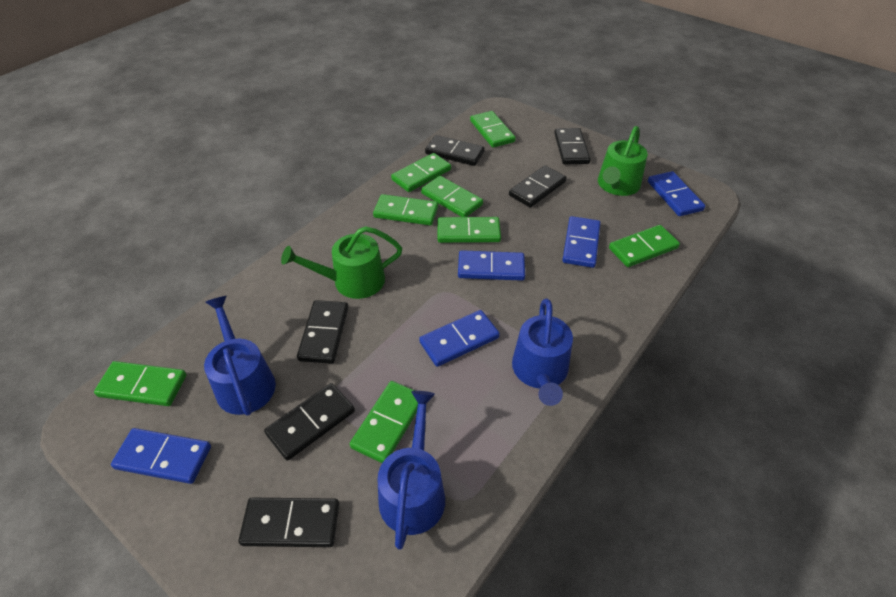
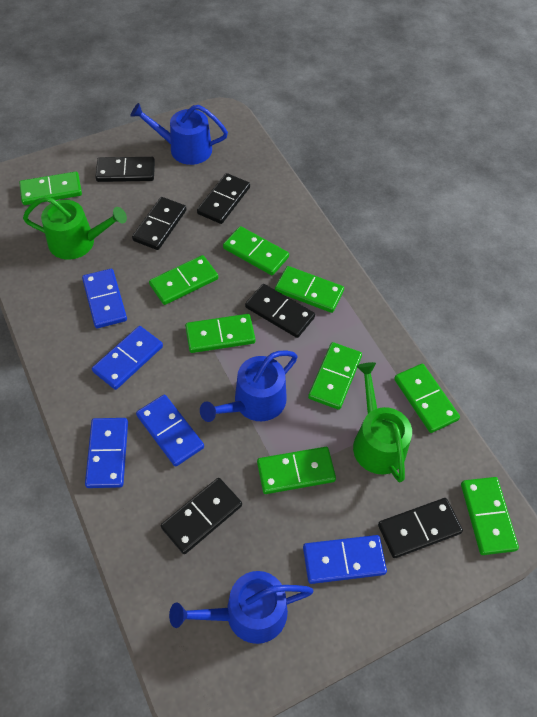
green domino: 8 -> 9

